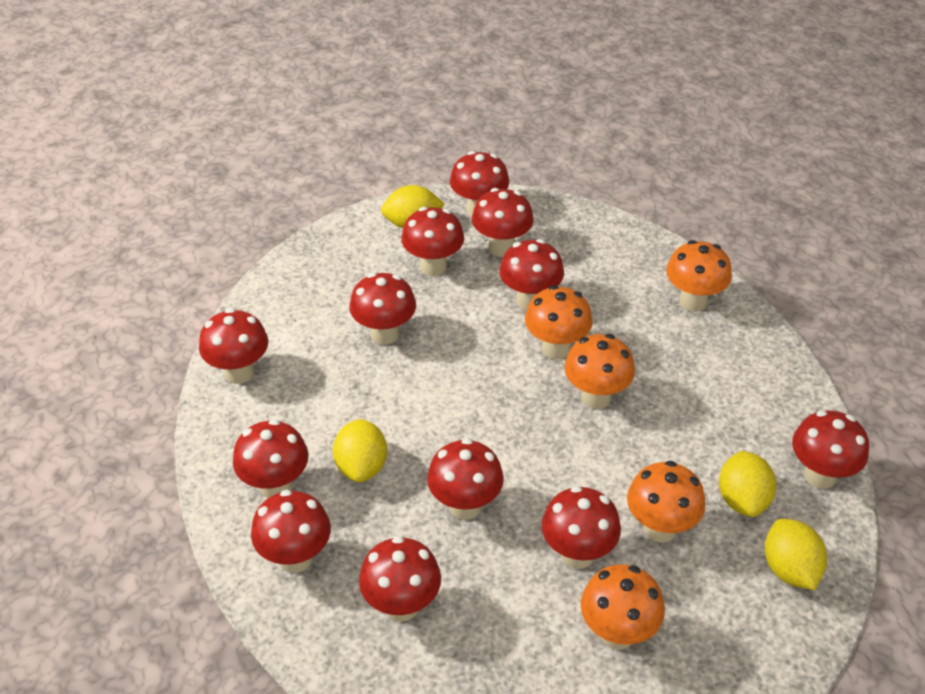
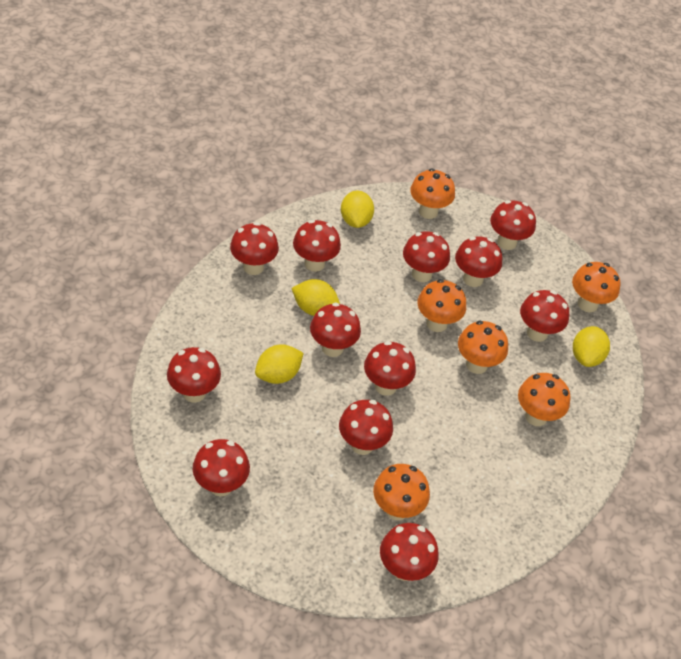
orange mushroom: 5 -> 6

